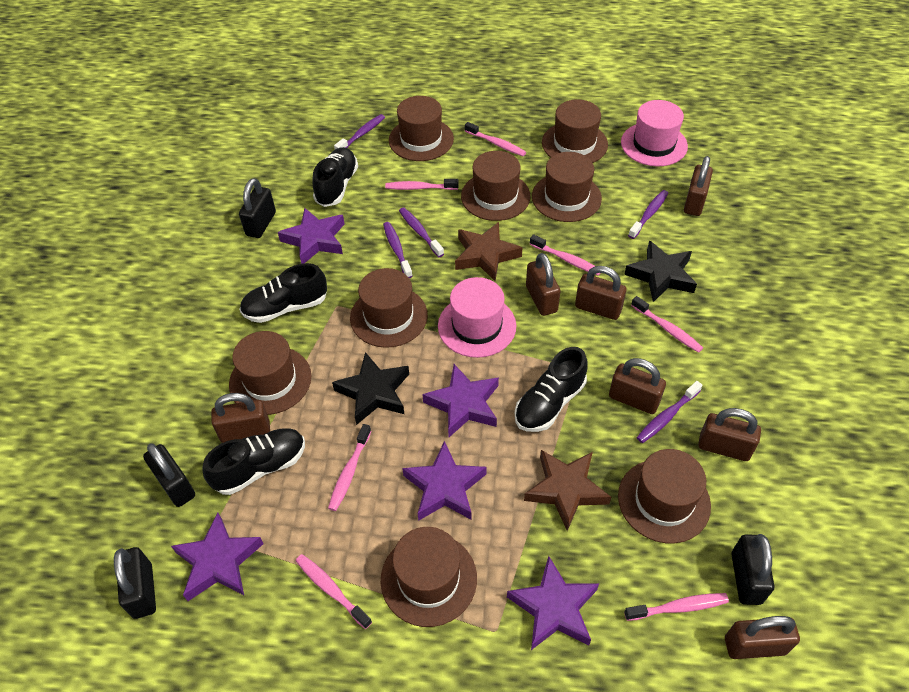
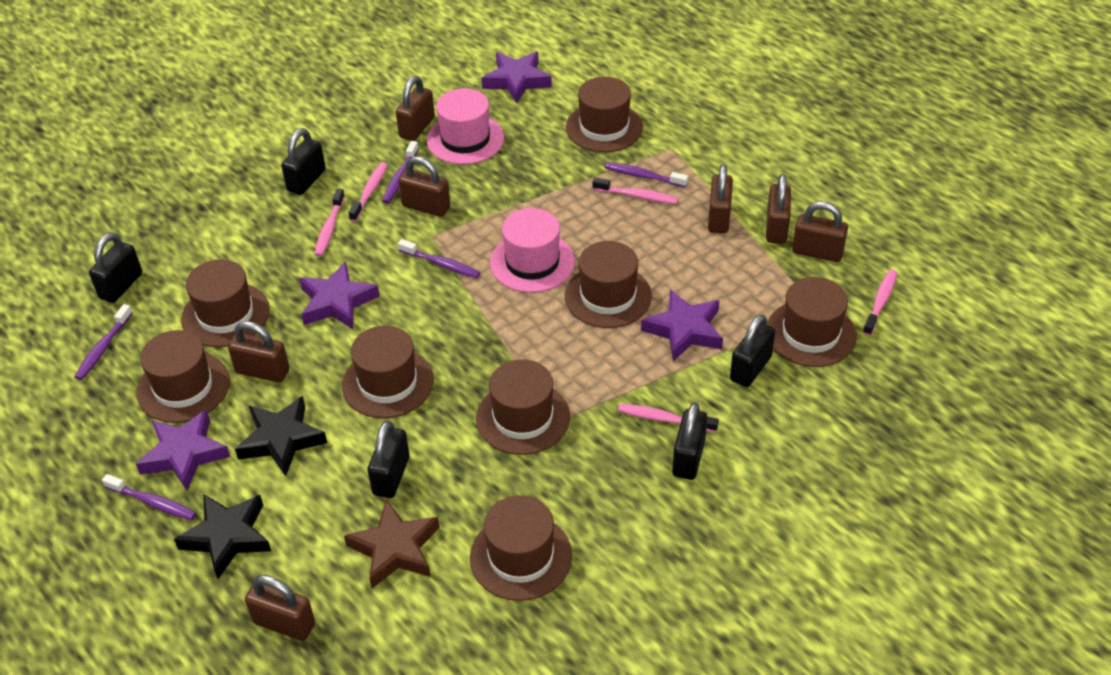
black padlock: 4 -> 5
black shoe: 4 -> 0
brown star: 2 -> 1
pink toothbrush: 7 -> 5
purple star: 5 -> 4

